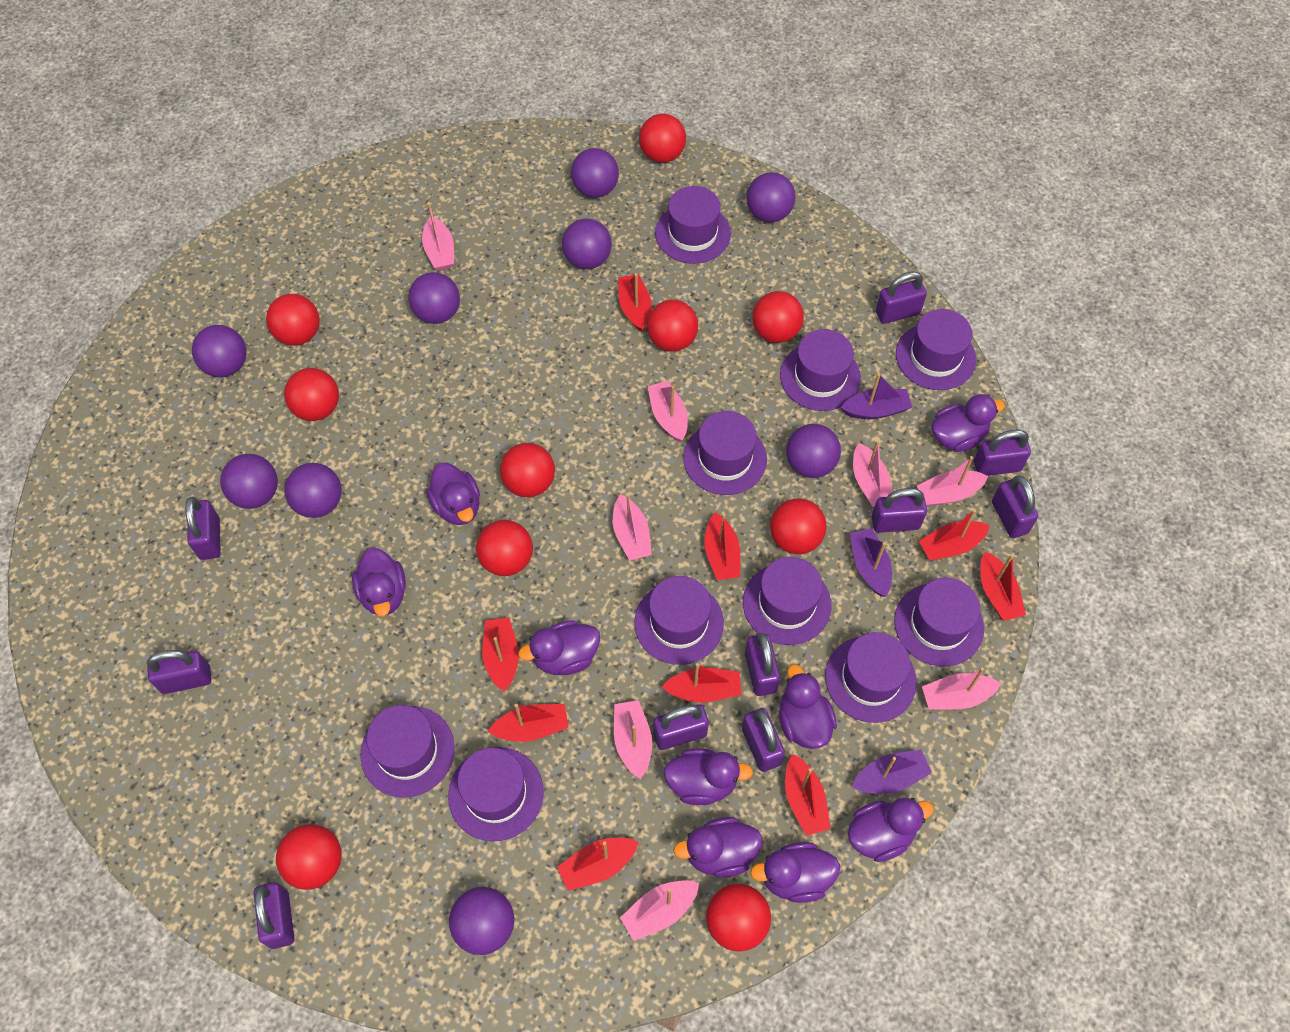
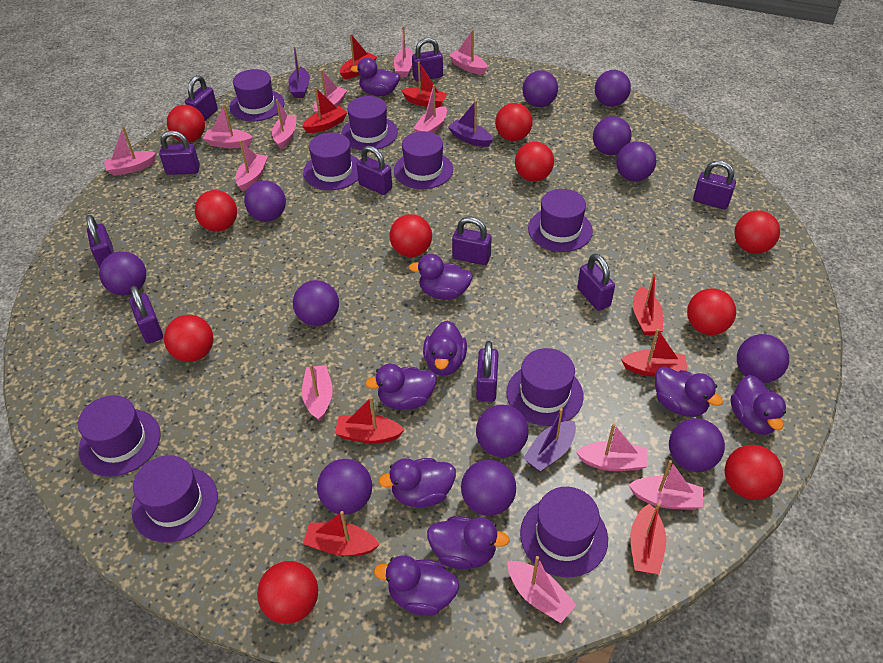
pink boat: 8 -> 12
purple ball: 9 -> 12
purple hat: 10 -> 9
red boat: 9 -> 8

